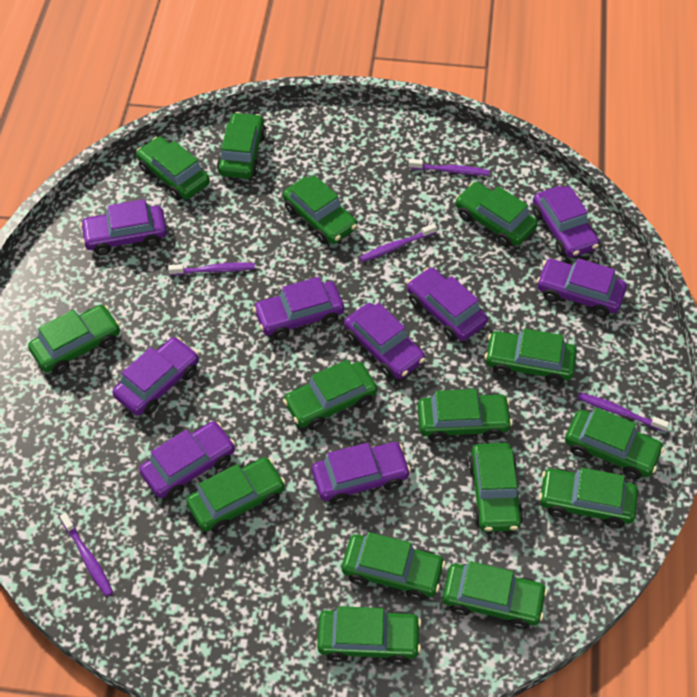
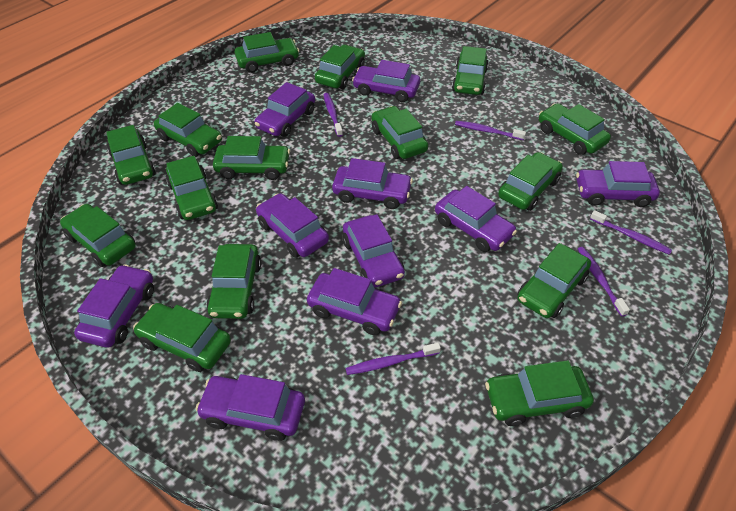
purple car: 9 -> 10

